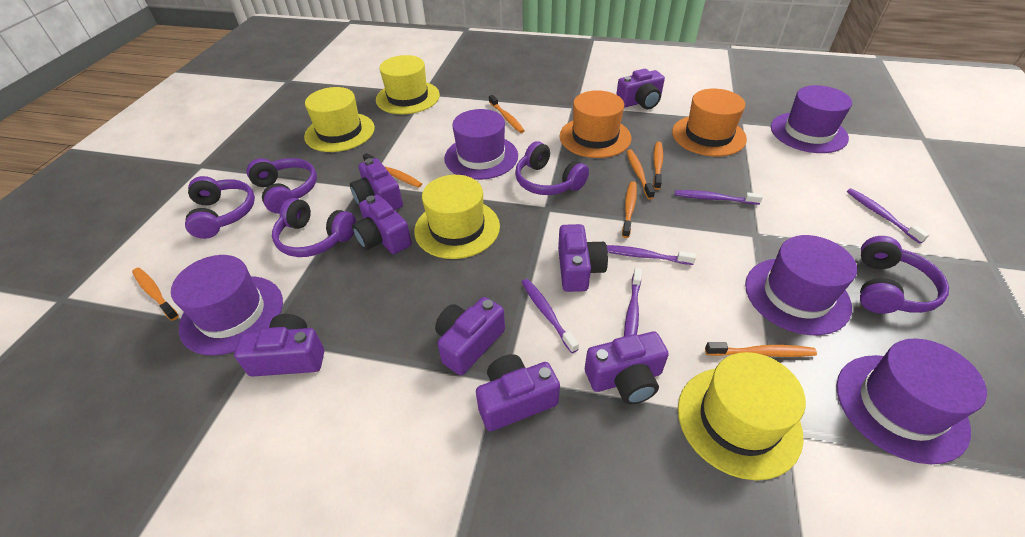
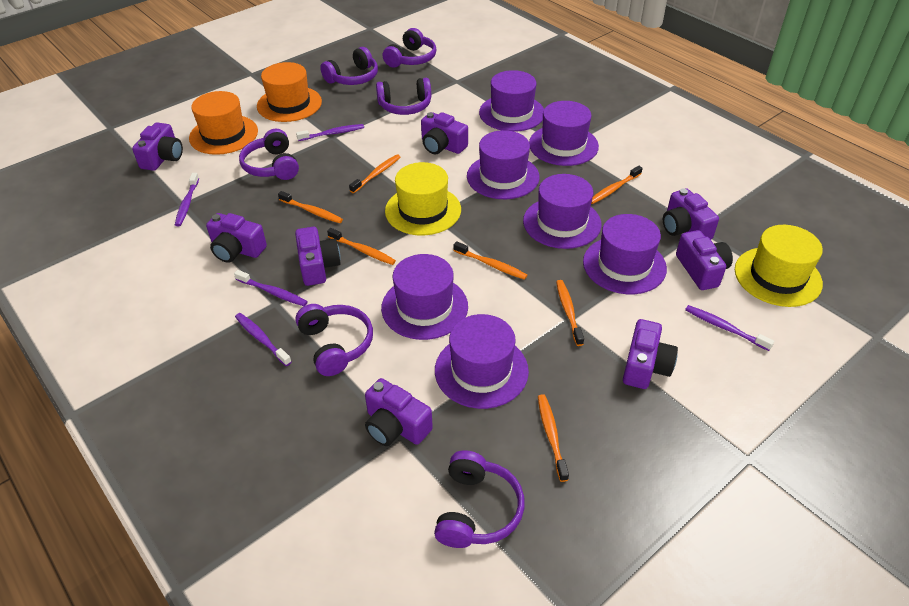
purple hat: 5 -> 7
purple headphones: 5 -> 6
yellow hat: 4 -> 2

